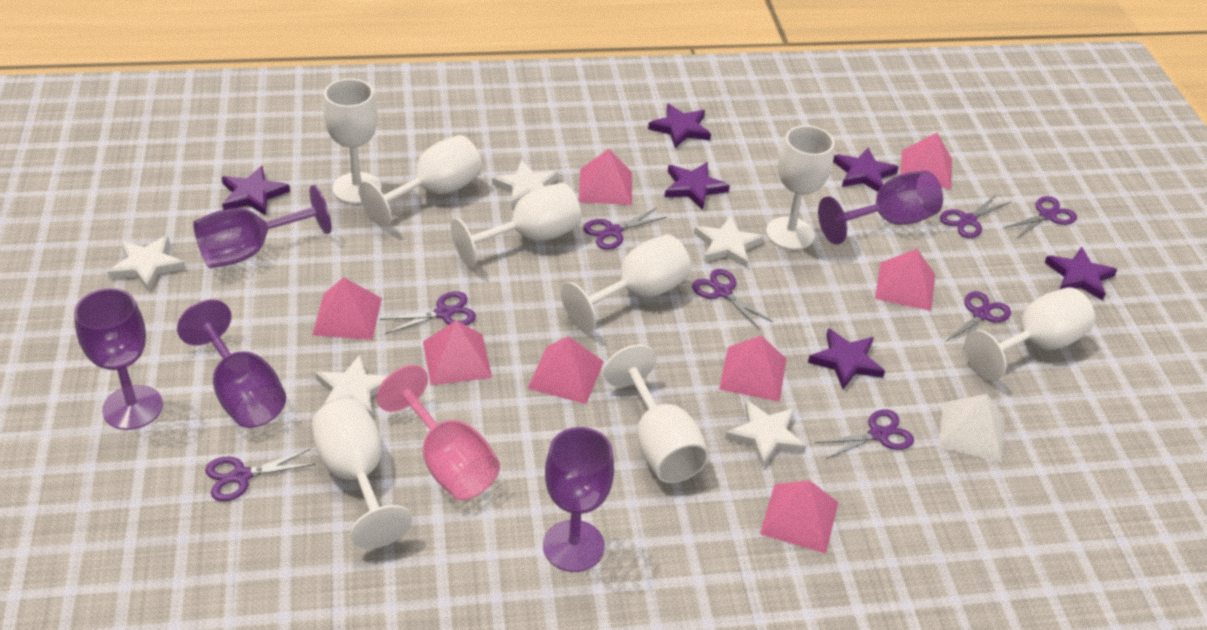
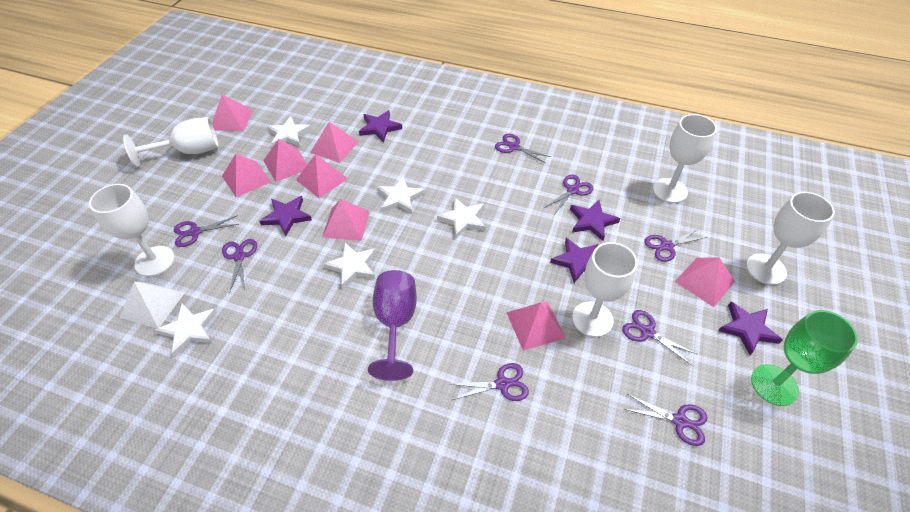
green goblet: 0 -> 1
pink goblet: 1 -> 0
purple goblet: 5 -> 1
purple star: 6 -> 5
white goblet: 8 -> 5

